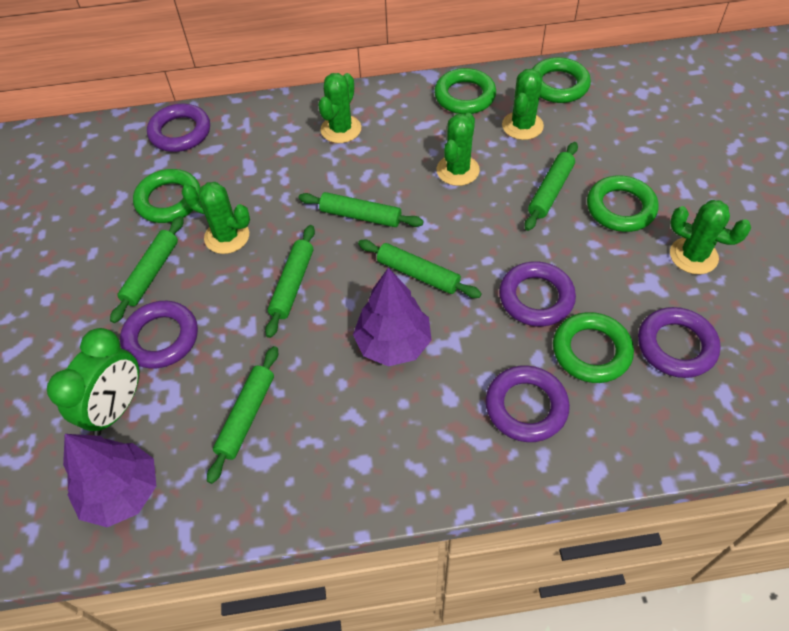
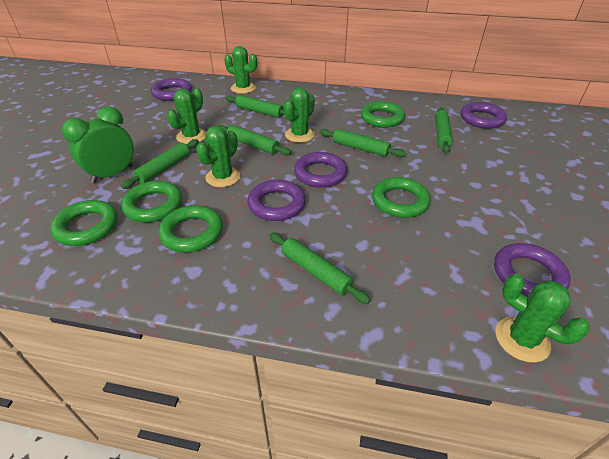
purple tree: 2 -> 0

